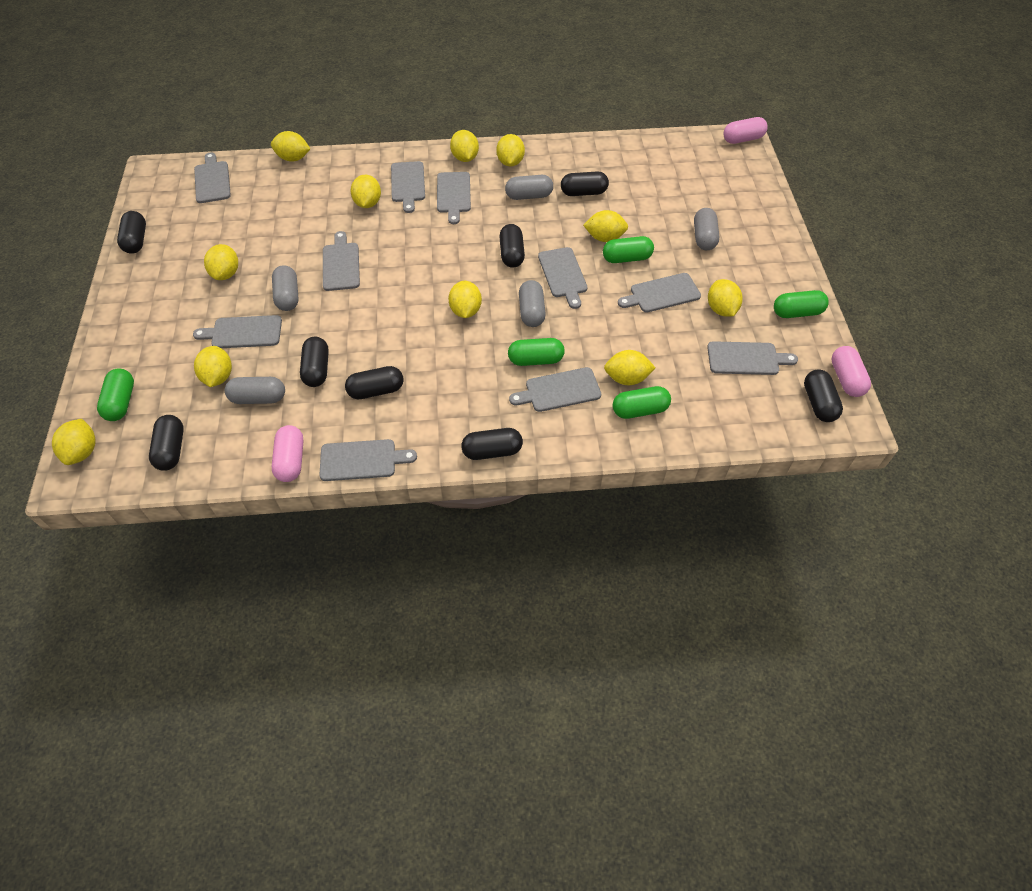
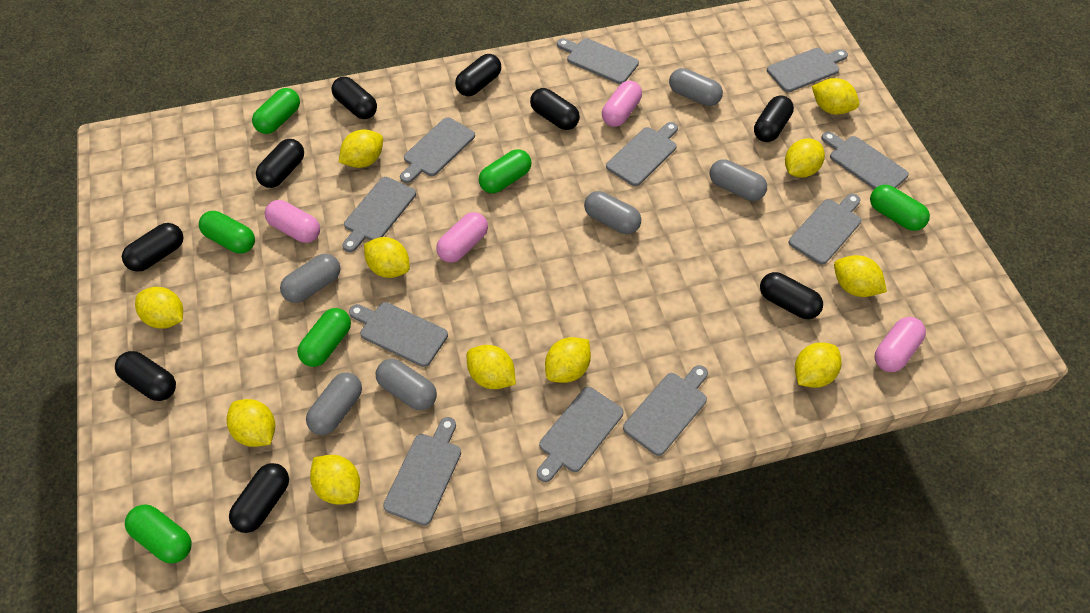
black capsule: 8 -> 9
green capsule: 5 -> 6
grey capsule: 5 -> 6
grey cutting board: 10 -> 11
pink capsule: 3 -> 4

